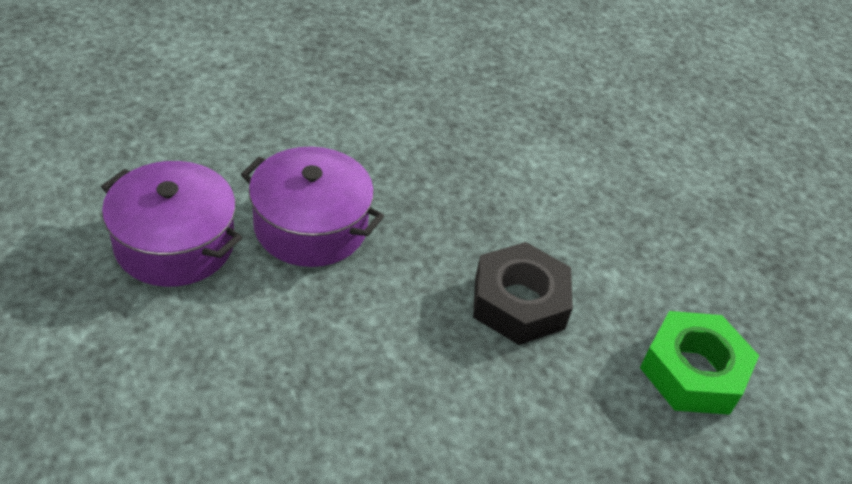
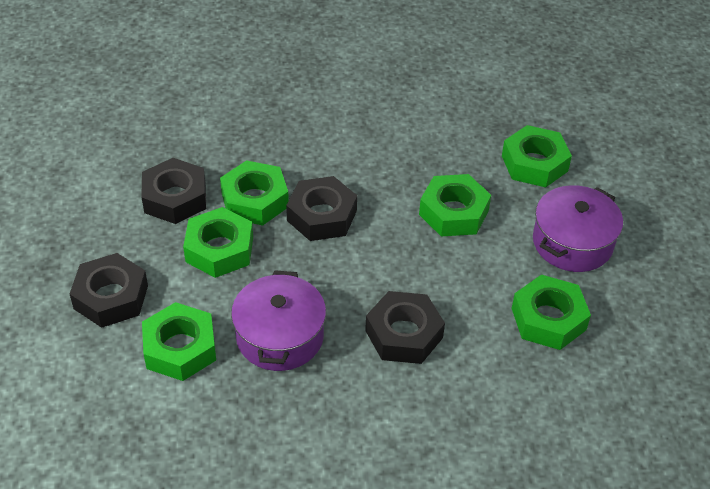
black nut: 1 -> 4
green nut: 1 -> 6

